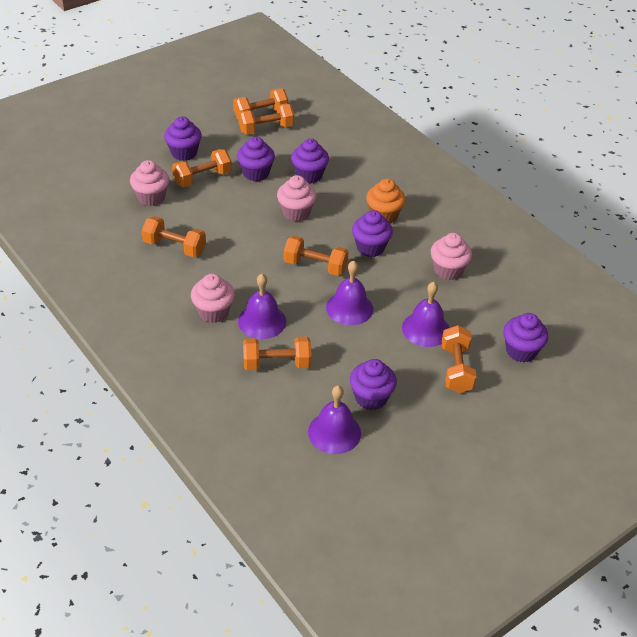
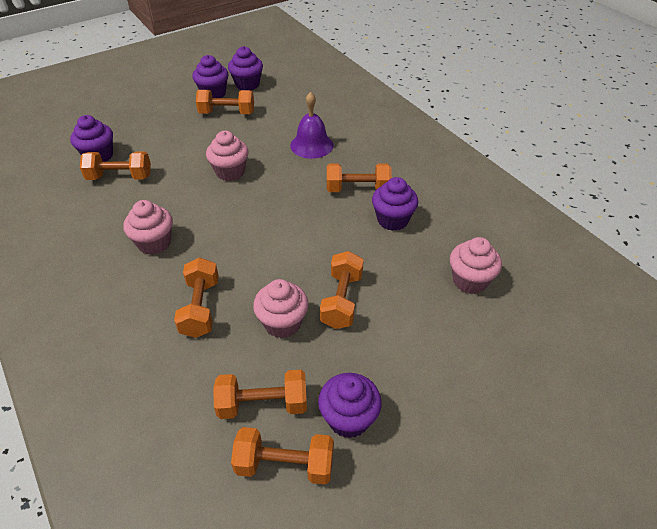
orange cupcake: 1 -> 0
purple bell: 4 -> 1
purple cupcake: 6 -> 5

